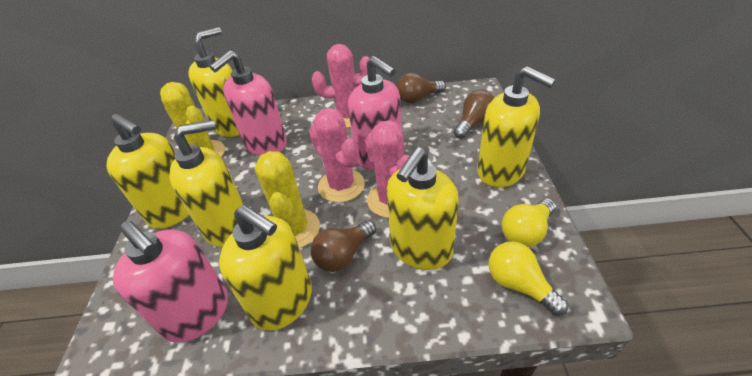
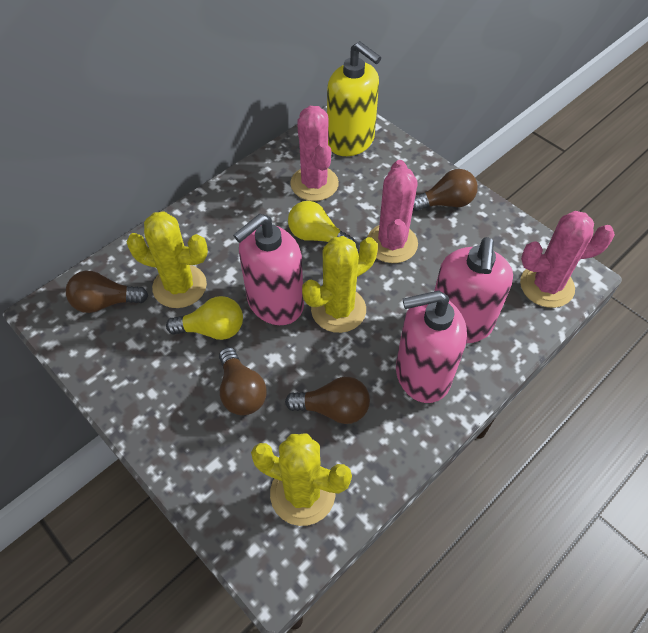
brown light bulb: 3 -> 4
yellow cactus: 2 -> 3
yellow soap dispenser: 6 -> 1

